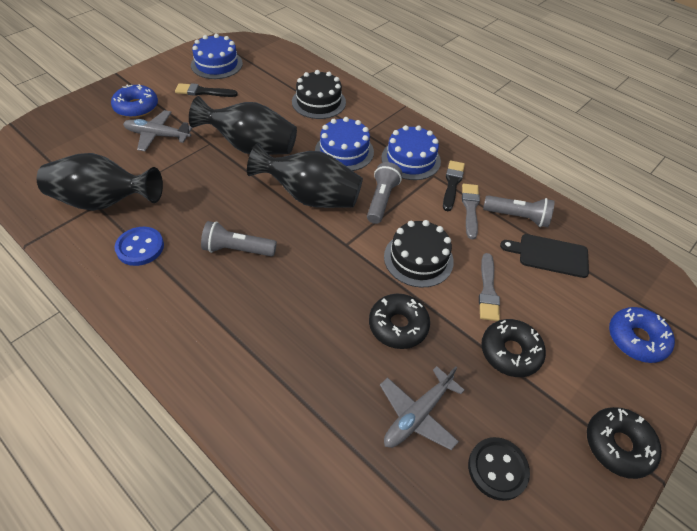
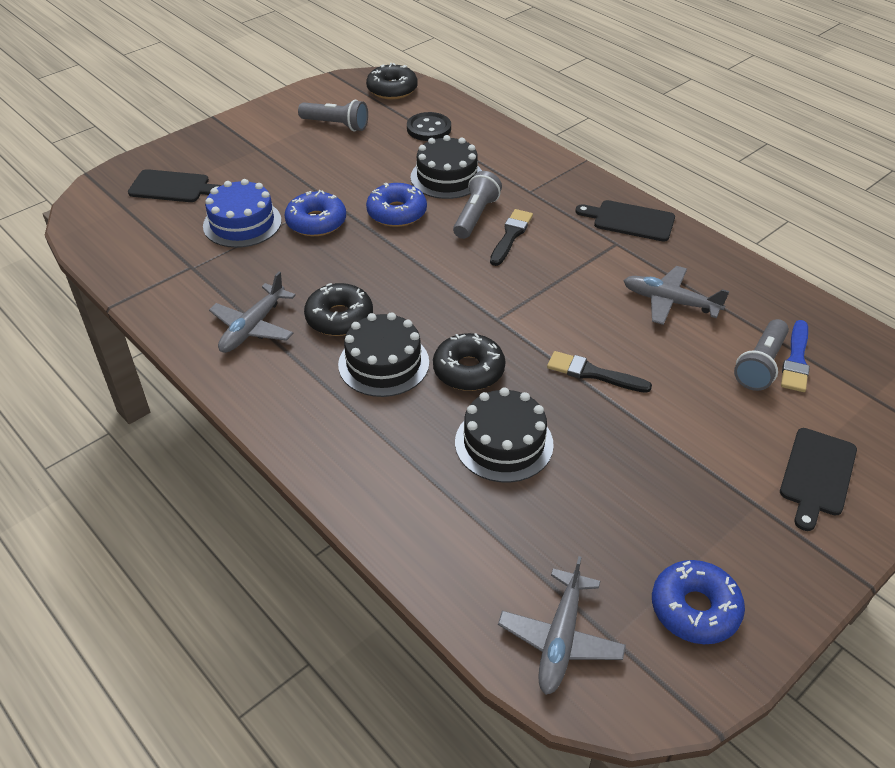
black cake: 2 -> 3
black cutting board: 1 -> 3
black vase: 3 -> 0
blue brush: 0 -> 1
blue button: 1 -> 0
blue cake: 3 -> 1
blue donut: 2 -> 3
grey brush: 2 -> 0
grey plane: 2 -> 3

